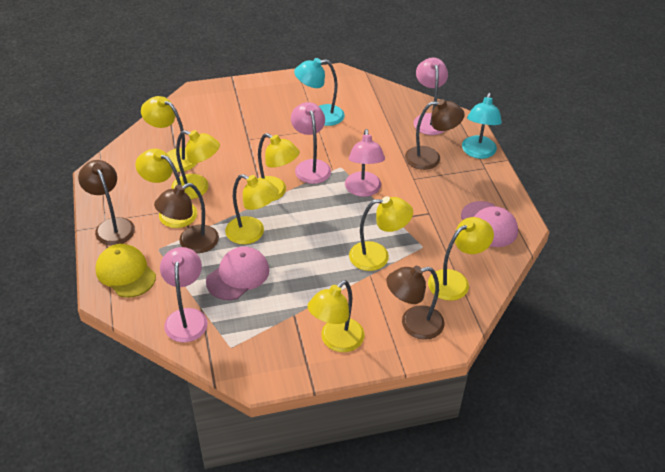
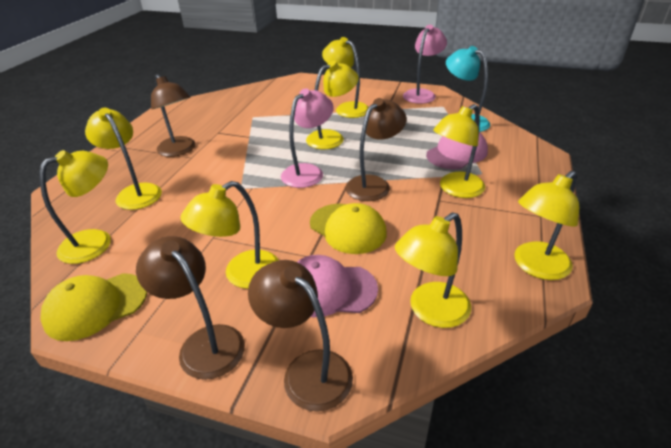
pink lamp: 4 -> 2
turquoise lamp: 2 -> 1
yellow cap: 1 -> 2

